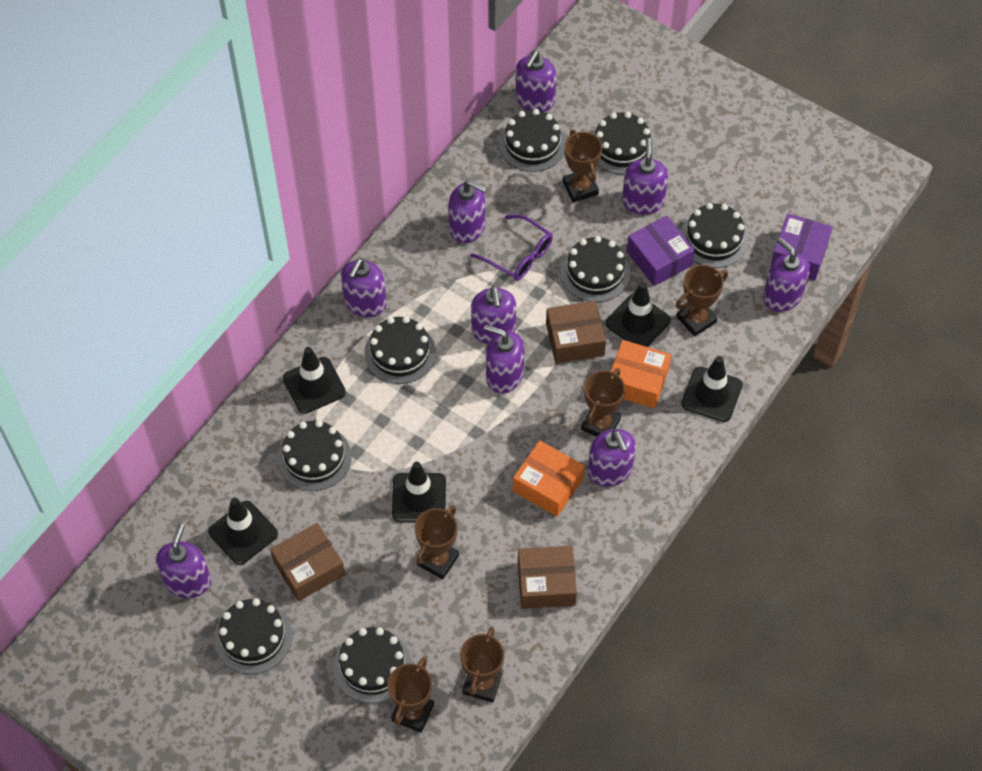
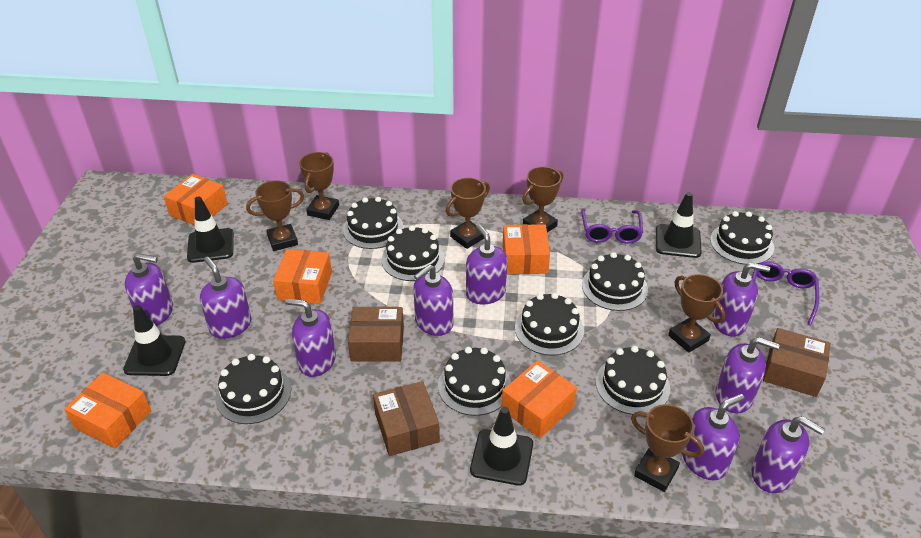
black traffic cone: 5 -> 4
orange box: 2 -> 5
purple box: 2 -> 0
purple glasses: 1 -> 2

